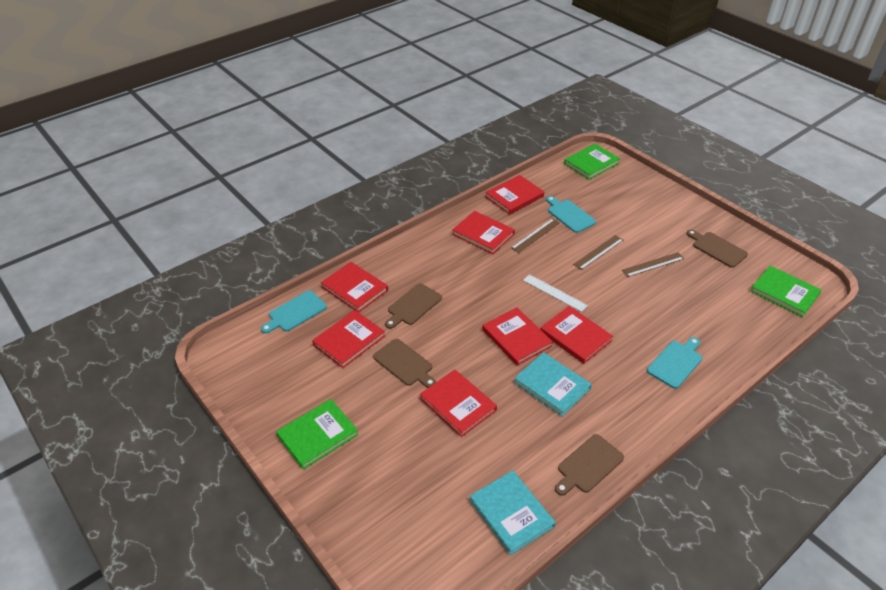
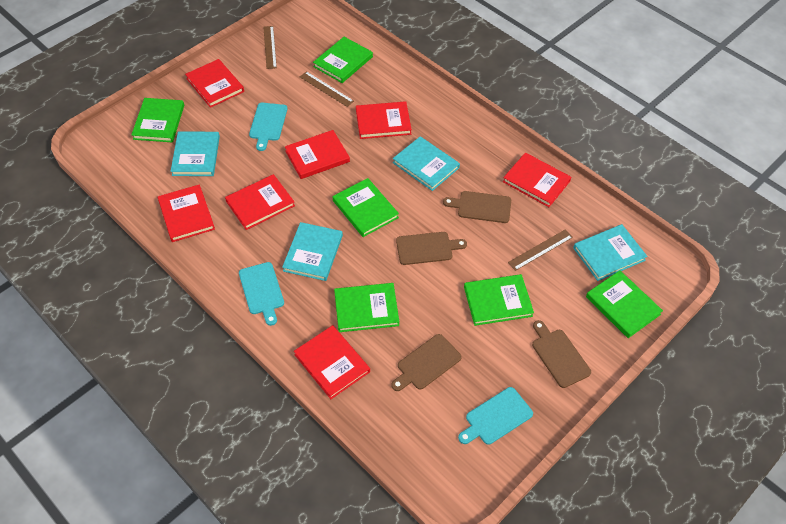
green book: 3 -> 6
turquoise book: 2 -> 4
white ruler: 1 -> 0

